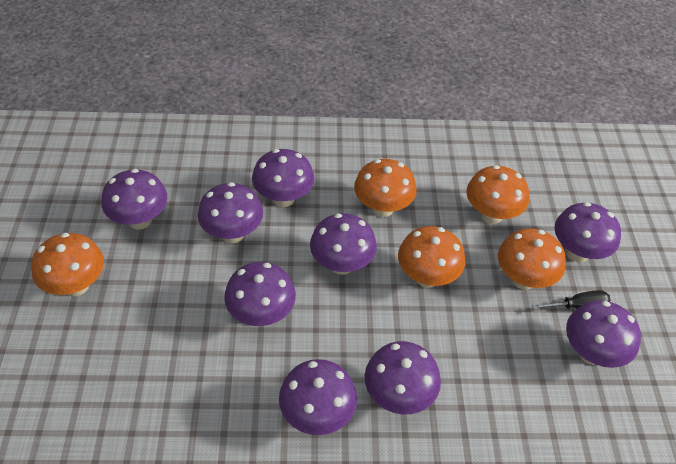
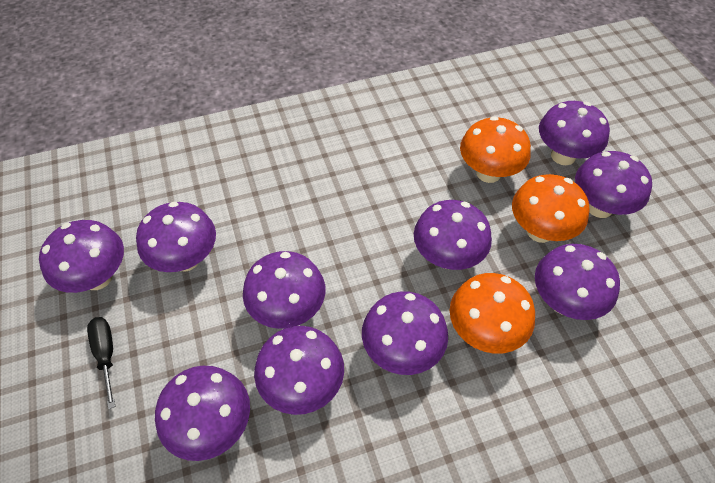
orange mushroom: 5 -> 3
purple mushroom: 9 -> 10

